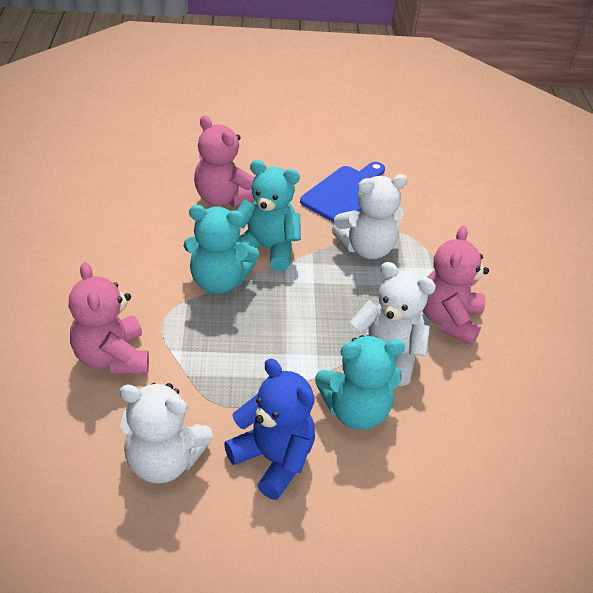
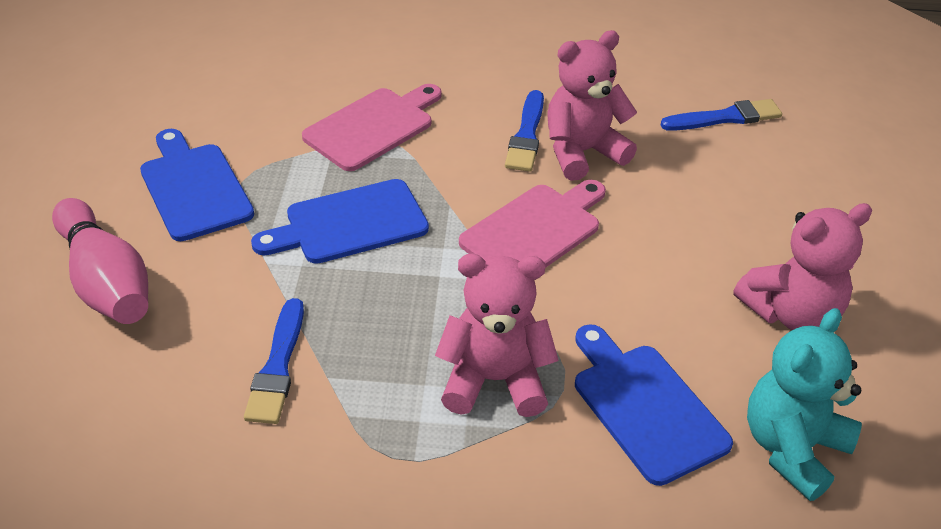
blue brush: 0 -> 3
blue cutting board: 1 -> 3
blue teddy bear: 1 -> 0
pink bowling pin: 0 -> 1
pink cutting board: 0 -> 2
turquoise teddy bear: 3 -> 1
white teddy bear: 3 -> 0

